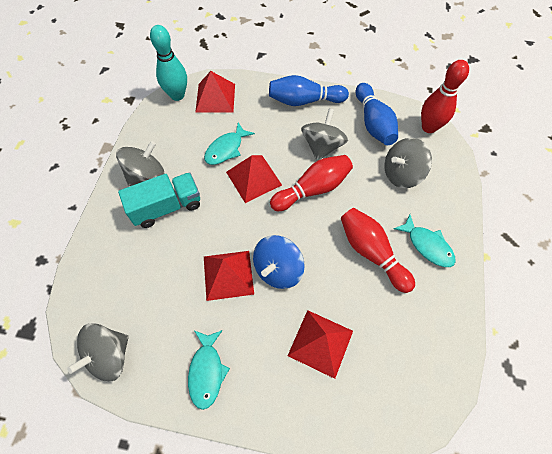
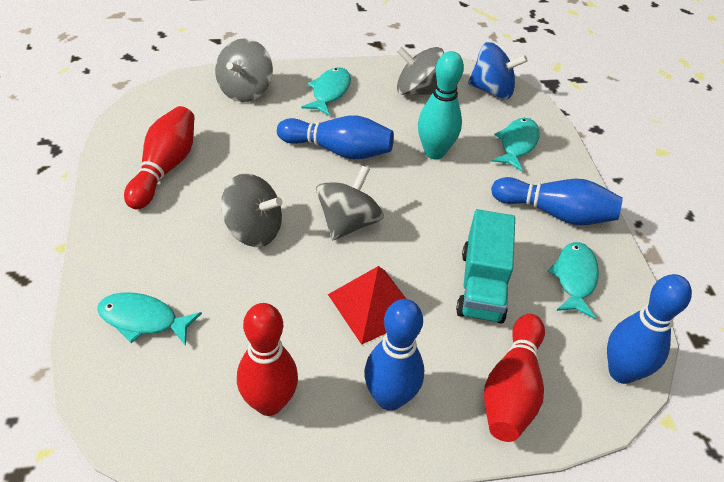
blue bowling pin: 2 -> 4
red pyramid: 4 -> 1
turquoise fish: 3 -> 4

